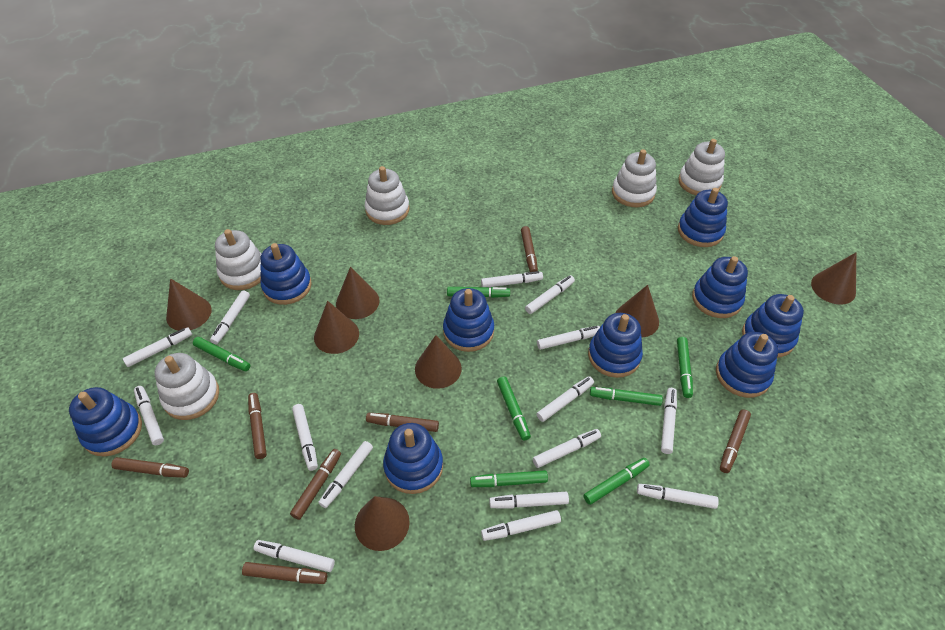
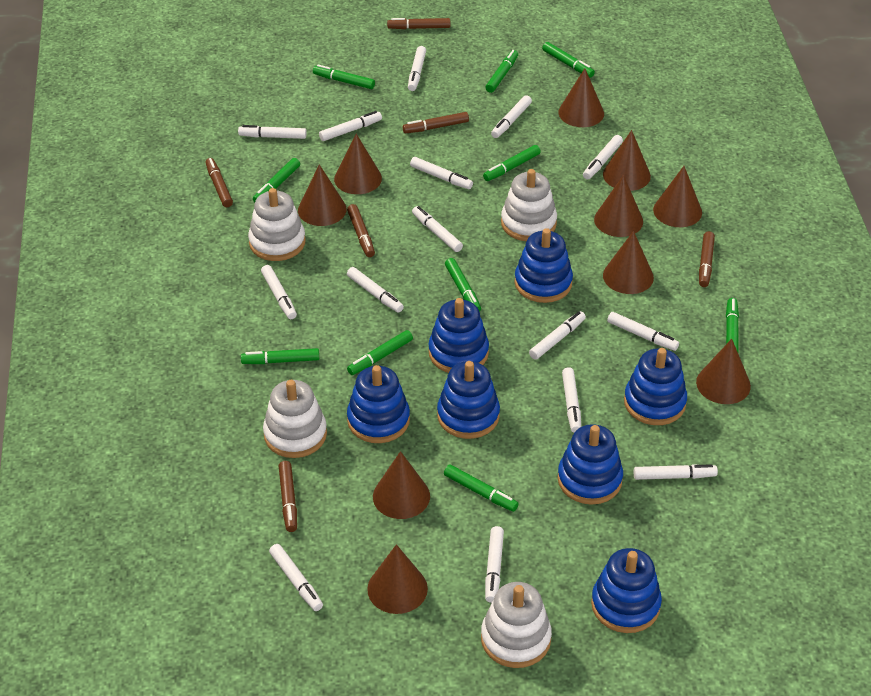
blue stacking toy: 9 -> 7
brown cone: 7 -> 10
brown marker: 7 -> 6
green marker: 7 -> 10
white stacking toy: 5 -> 4

